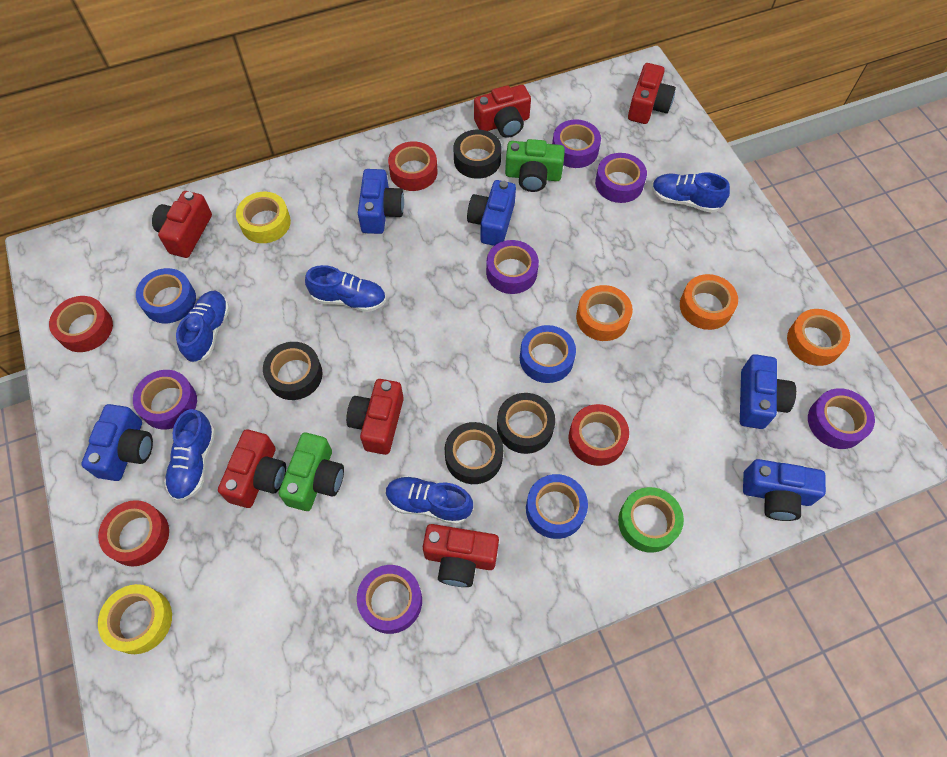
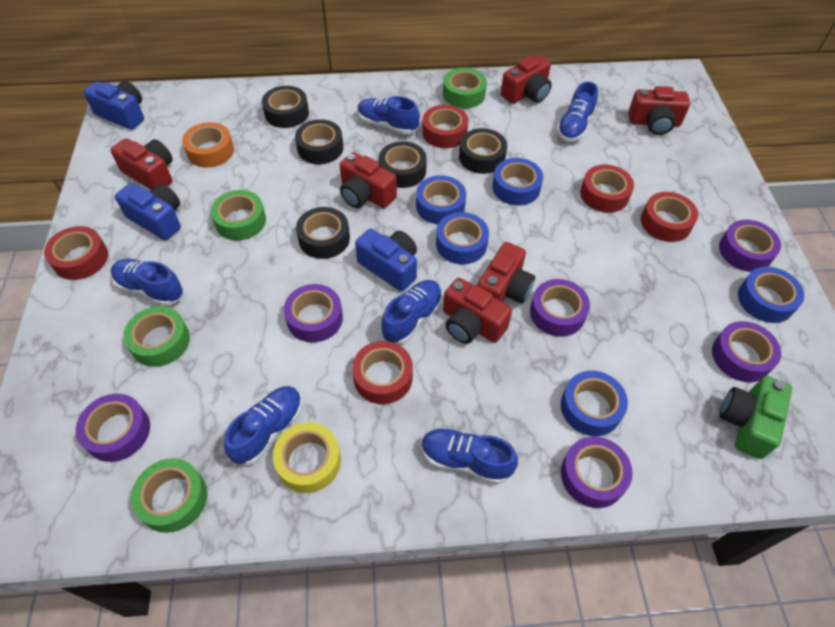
black tape: 4 -> 5
blue camera: 5 -> 3
blue shoe: 5 -> 6
blue tape: 3 -> 5
green camera: 2 -> 1
green tape: 1 -> 4
orange tape: 3 -> 1
red tape: 4 -> 5
yellow tape: 2 -> 1

